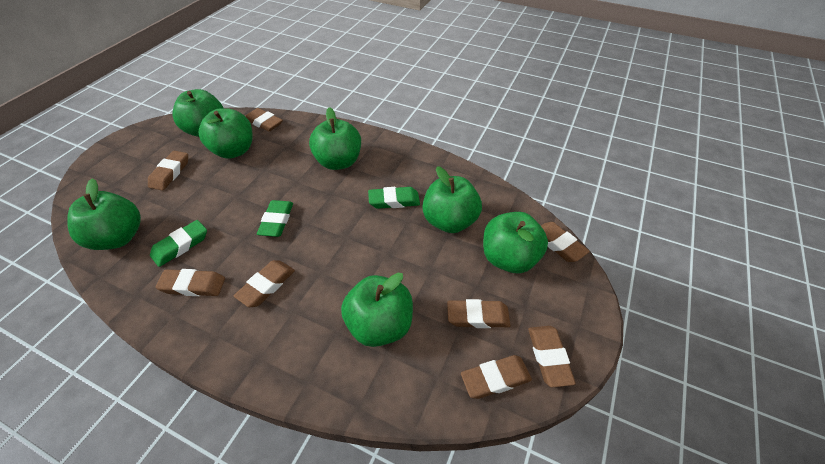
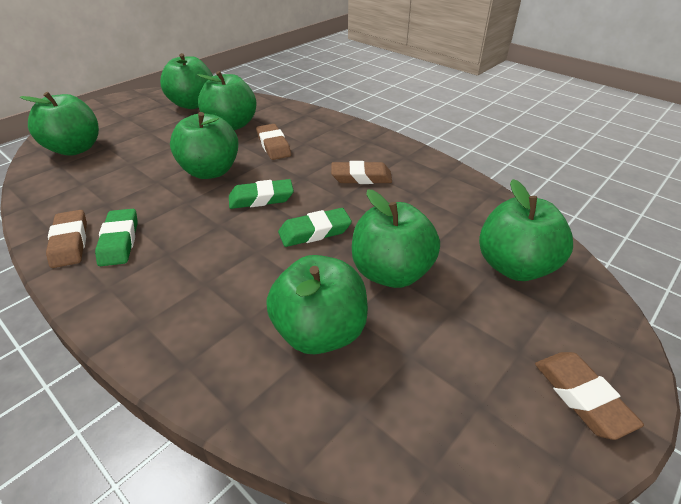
brown eraser: 8 -> 4

